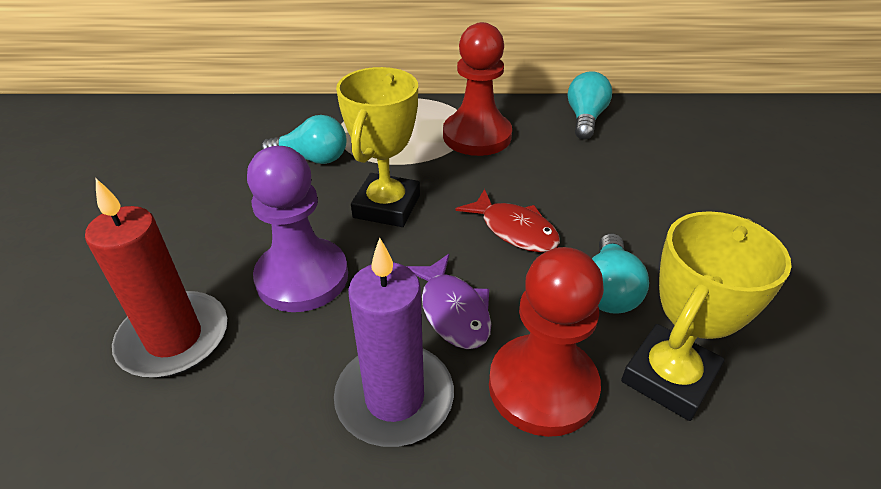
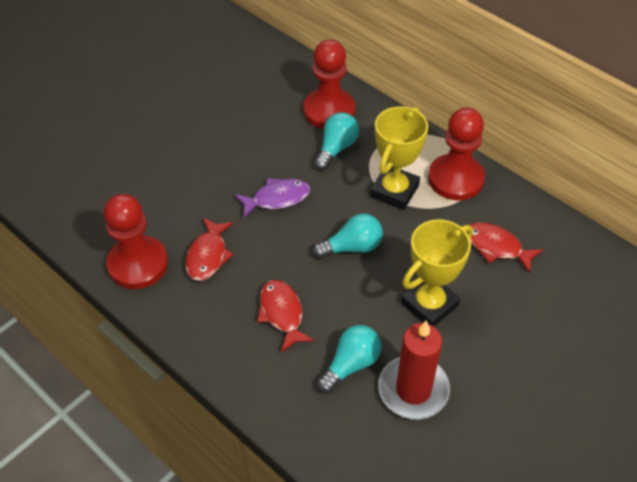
purple candle: 1 -> 0
purple pawn: 1 -> 0
red fish: 1 -> 3
red pawn: 2 -> 3

